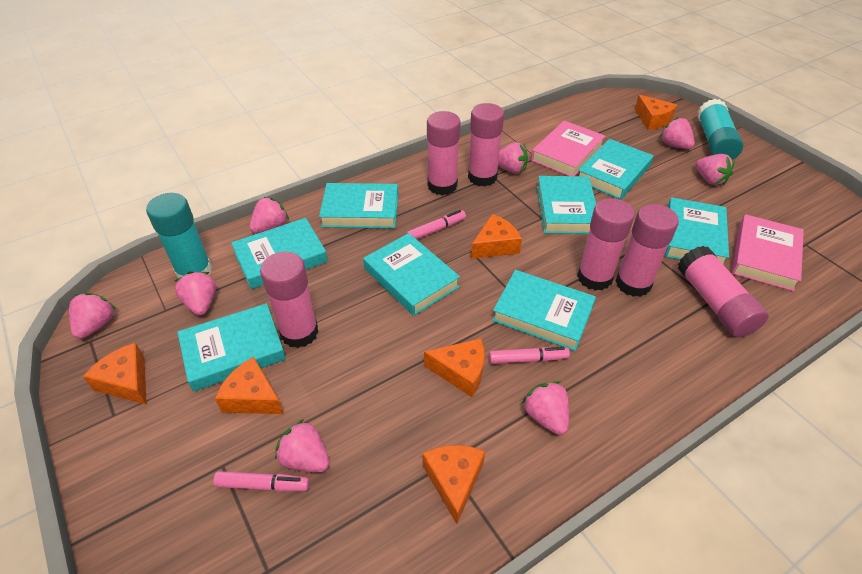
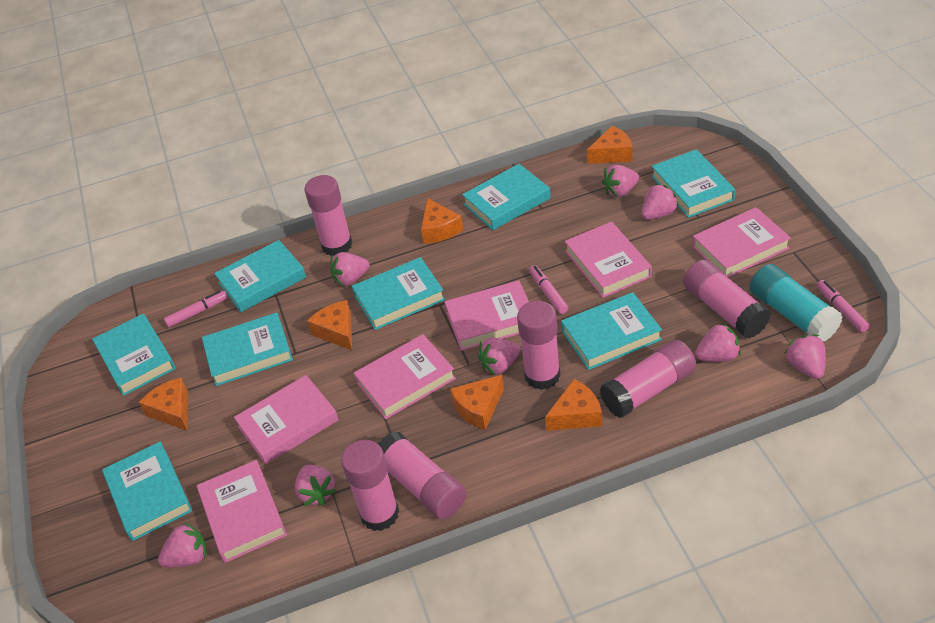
pink book: 2 -> 6
turquoise glue stick: 2 -> 1

